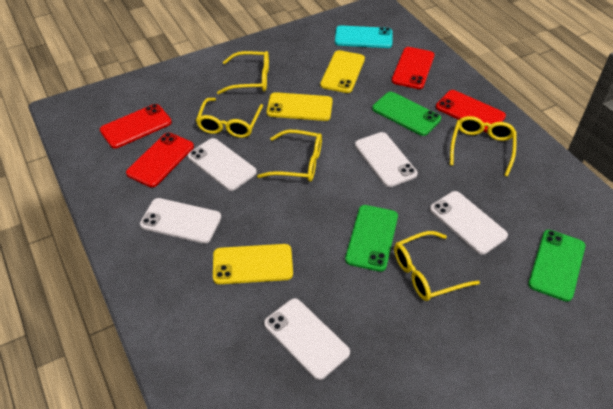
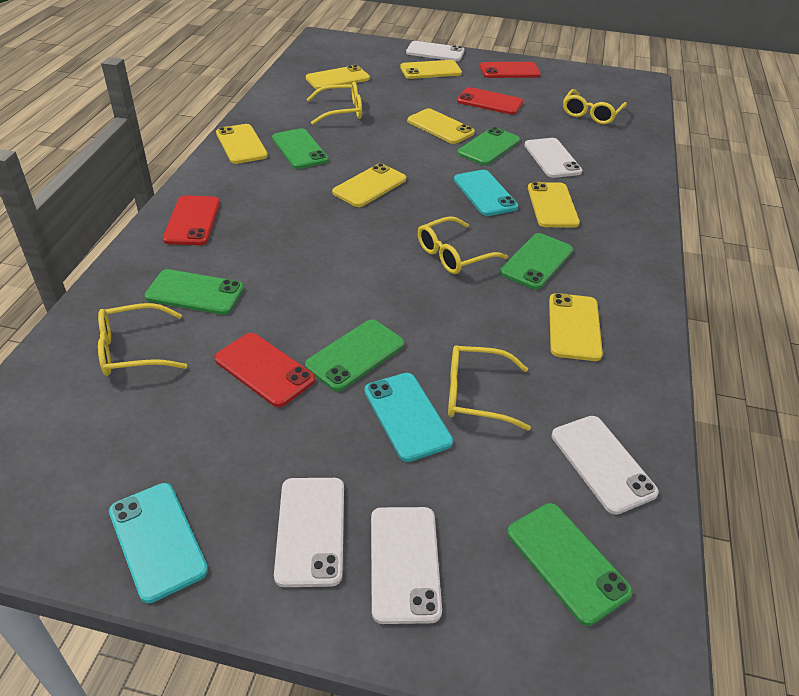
green phone: 3 -> 6
turquoise phone: 1 -> 3
yellow phone: 3 -> 7

